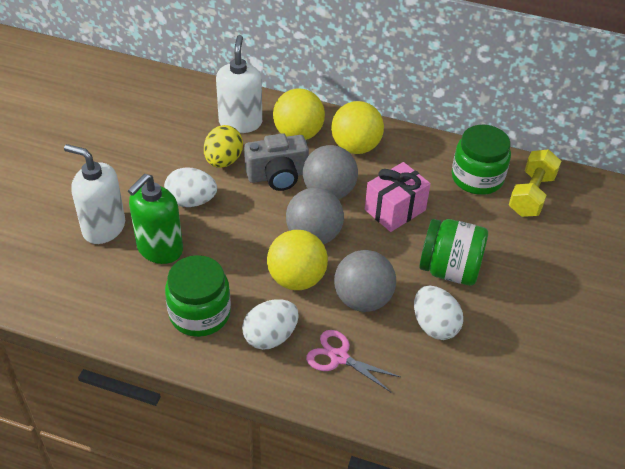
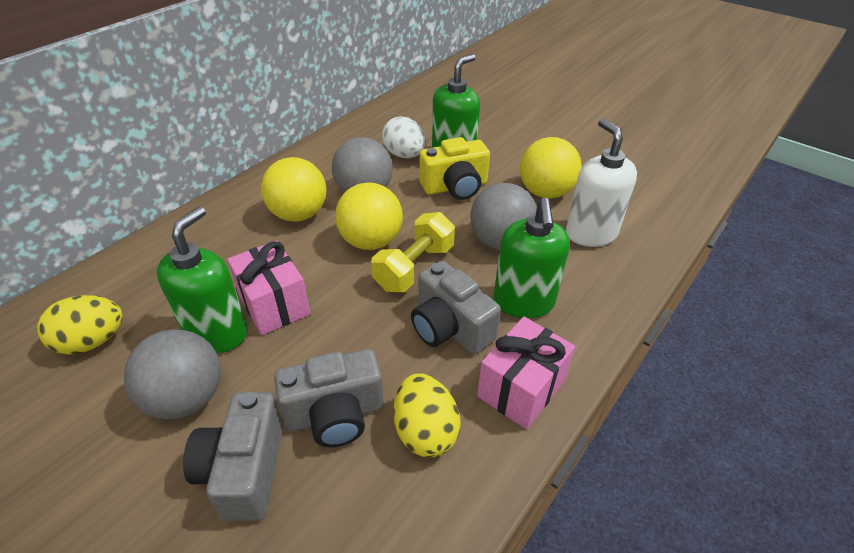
green jar: 3 -> 0
green soap dispenser: 1 -> 3
grey camera: 1 -> 3
pink gift: 1 -> 2
pink scissors: 1 -> 0
white egg: 3 -> 1
white soap dispenser: 2 -> 1
yellow camera: 0 -> 1
yellow egg: 1 -> 2

